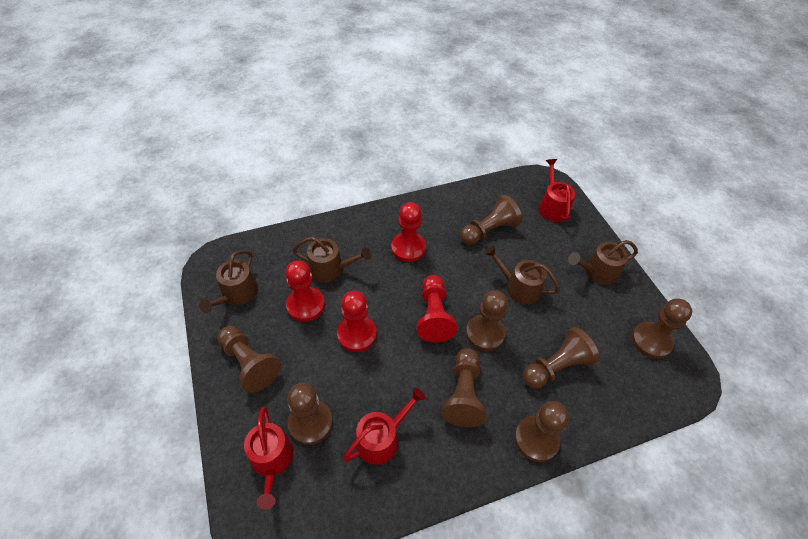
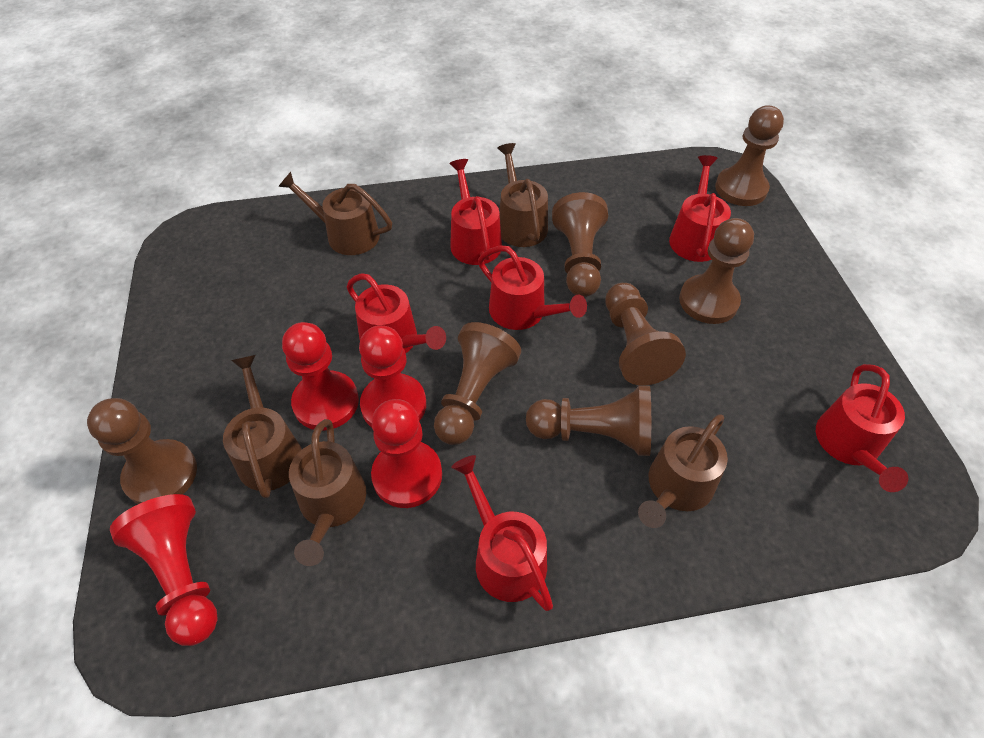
brown pawn: 8 -> 7
brown watering can: 4 -> 5
red watering can: 3 -> 6

